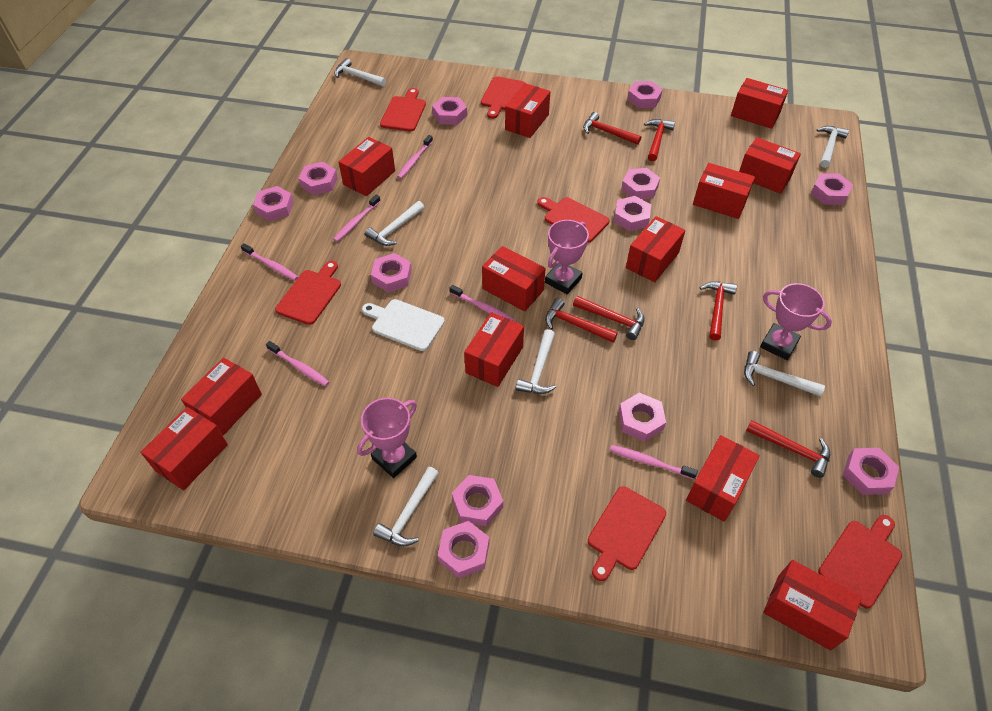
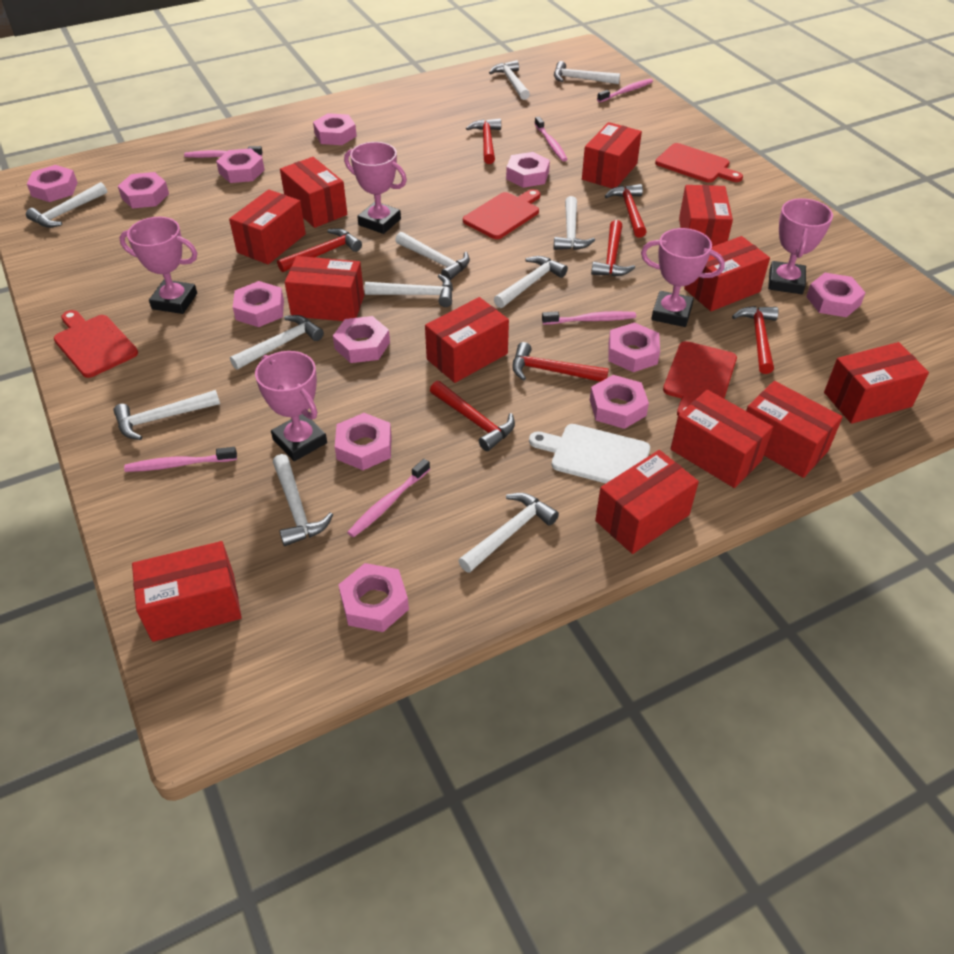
pink trophy: 3 -> 5
red cutting board: 6 -> 4
red hammer: 6 -> 7
white hammer: 6 -> 11

